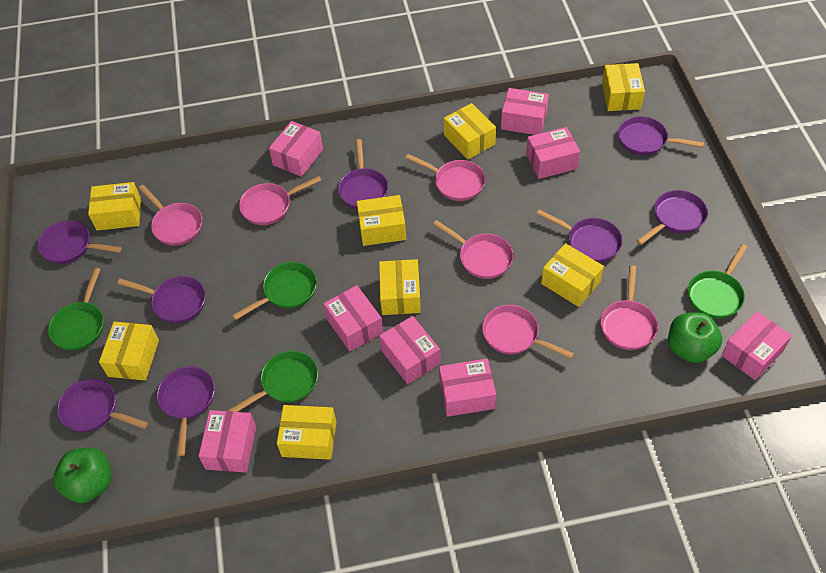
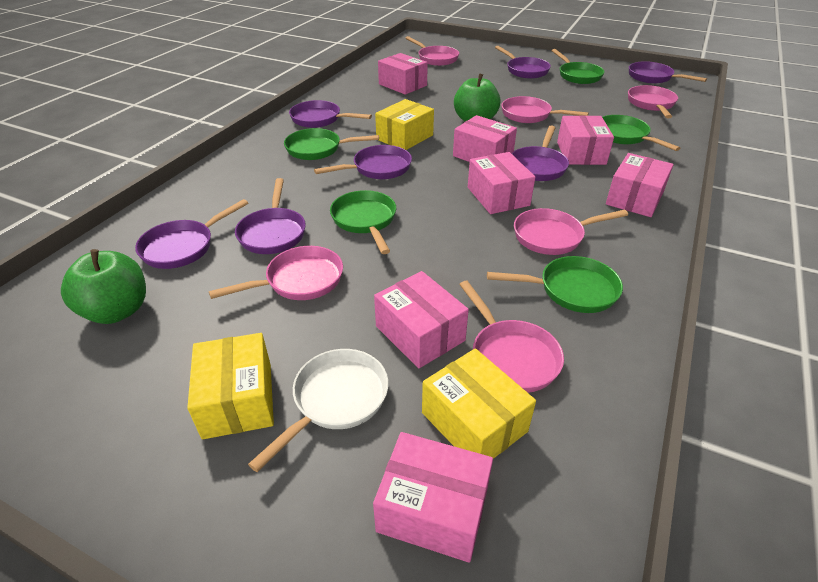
green pan: 4 -> 5
pink box: 8 -> 7
purple pan: 8 -> 7
white pan: 0 -> 1
yellow box: 8 -> 3

